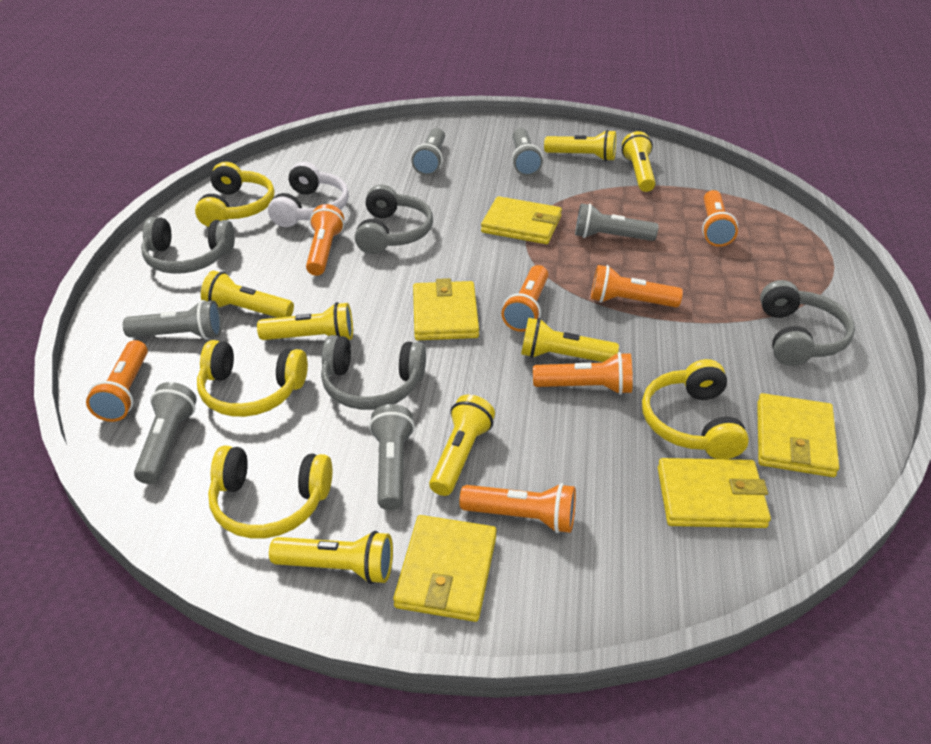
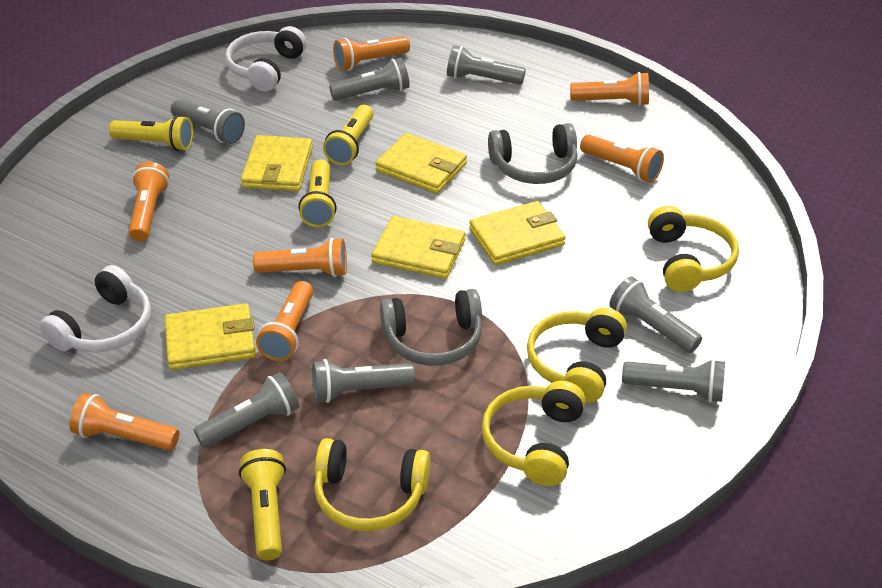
grey flashlight: 6 -> 7
grey headphones: 4 -> 2
white headphones: 1 -> 2
yellow flashlight: 7 -> 4

